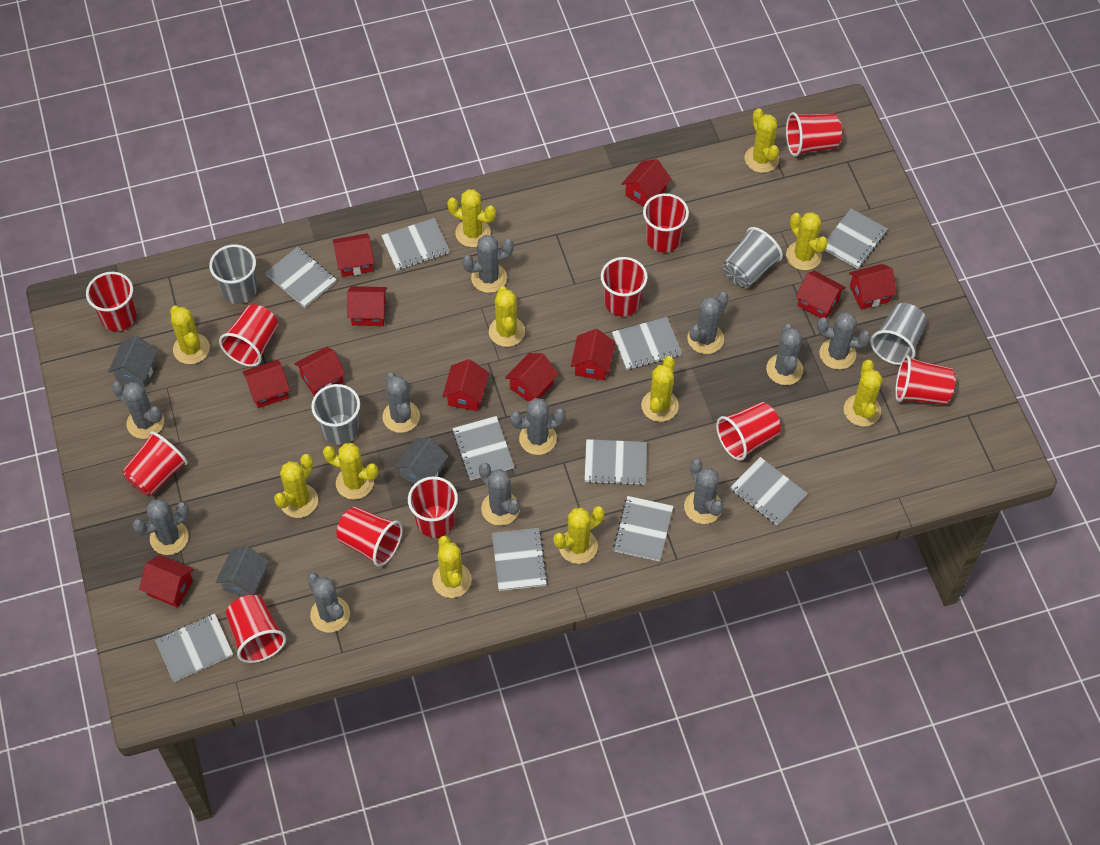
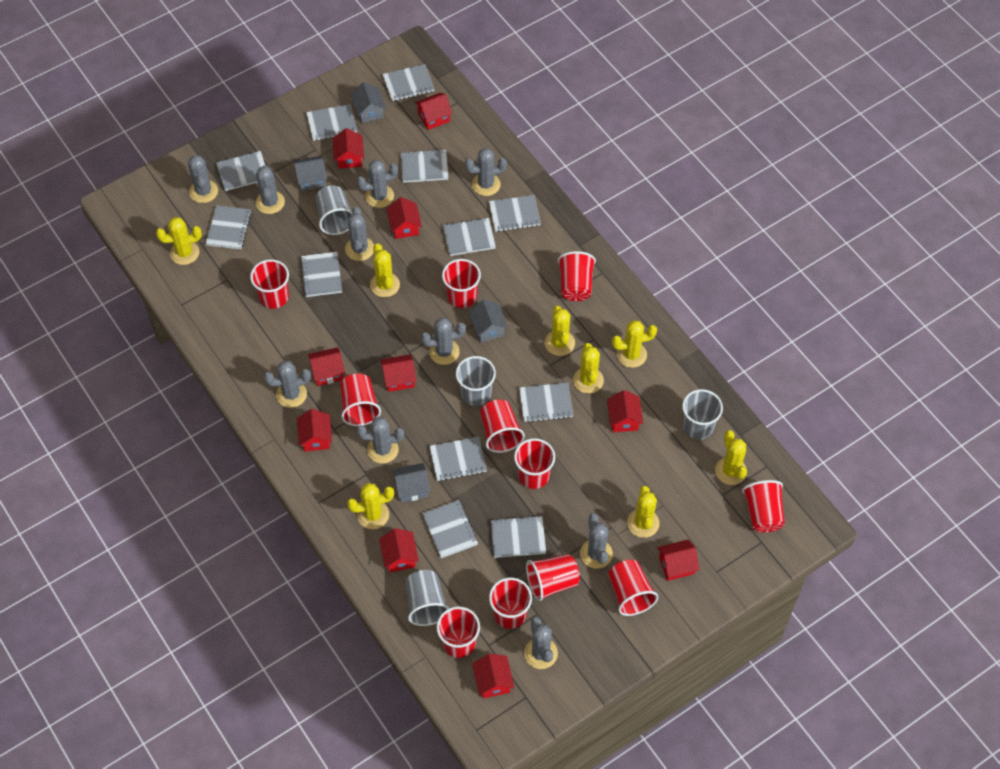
grey cactus: 11 -> 10
grey house: 3 -> 4
grey notebook: 10 -> 12
red house: 11 -> 10
yellow cactus: 11 -> 8

